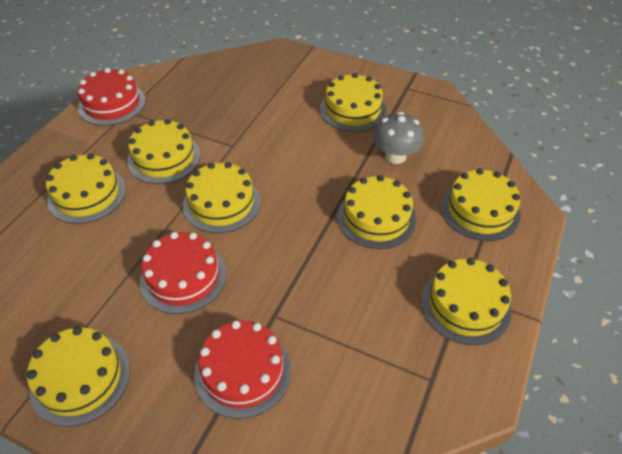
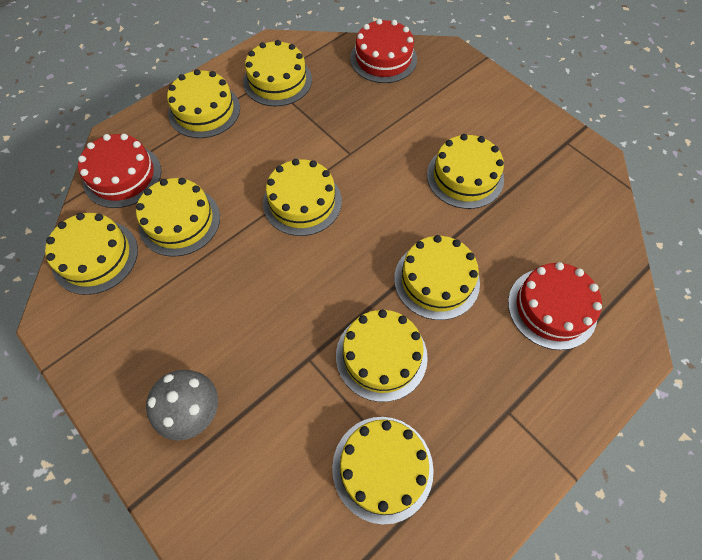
yellow cake: 8 -> 9

